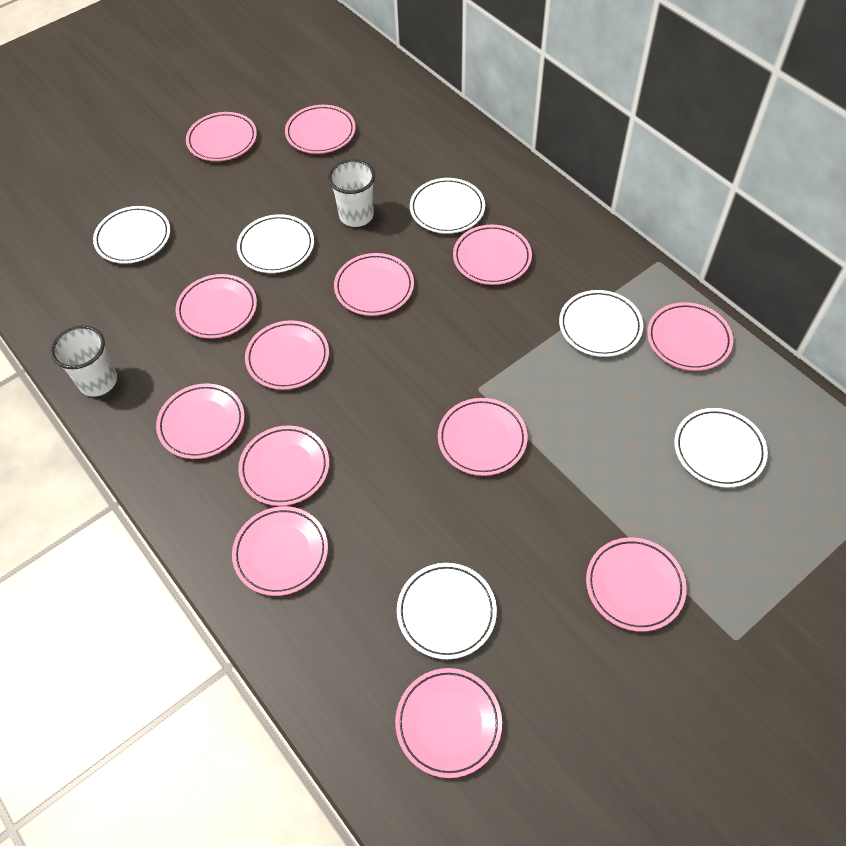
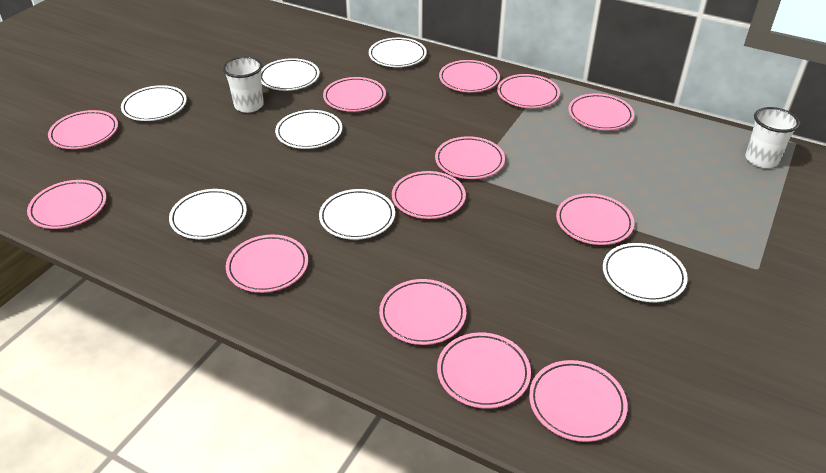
white plate: 6 -> 7

